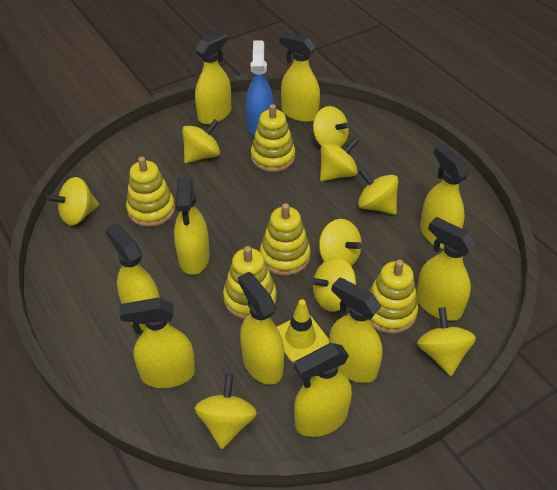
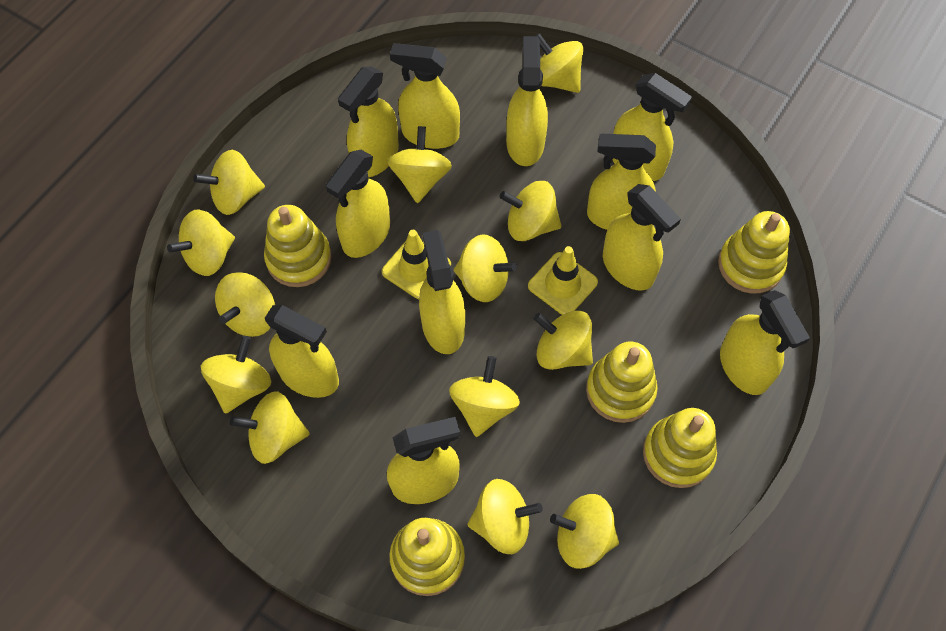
blue spray bottle: 1 -> 0
yellow spinning top: 9 -> 13
yellow spray bottle: 10 -> 11
yellow traffic cone: 1 -> 2

